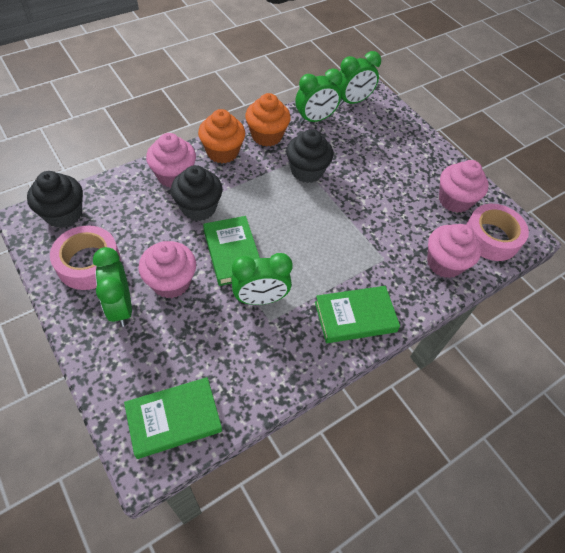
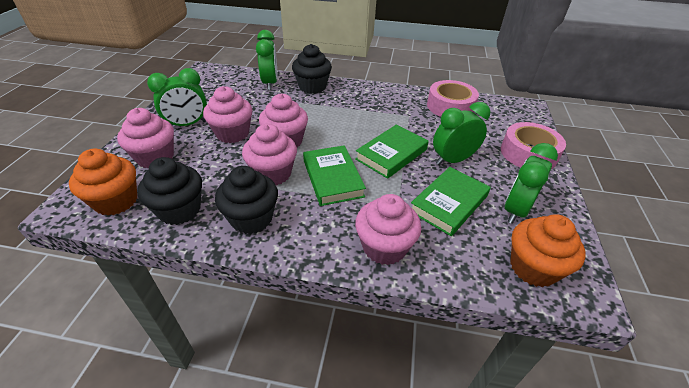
pink cupcake: 4 -> 5

